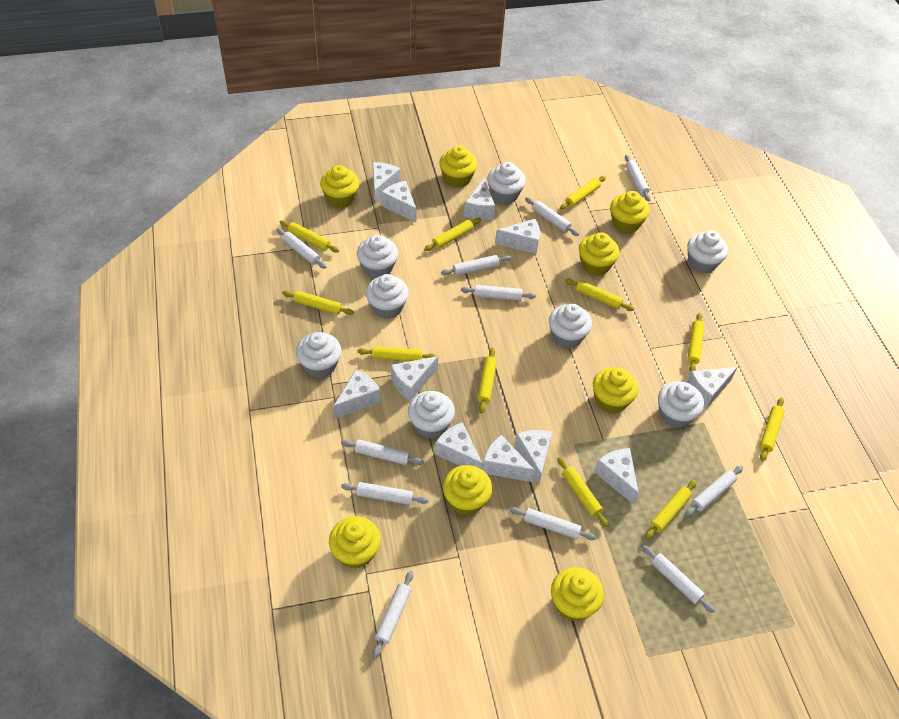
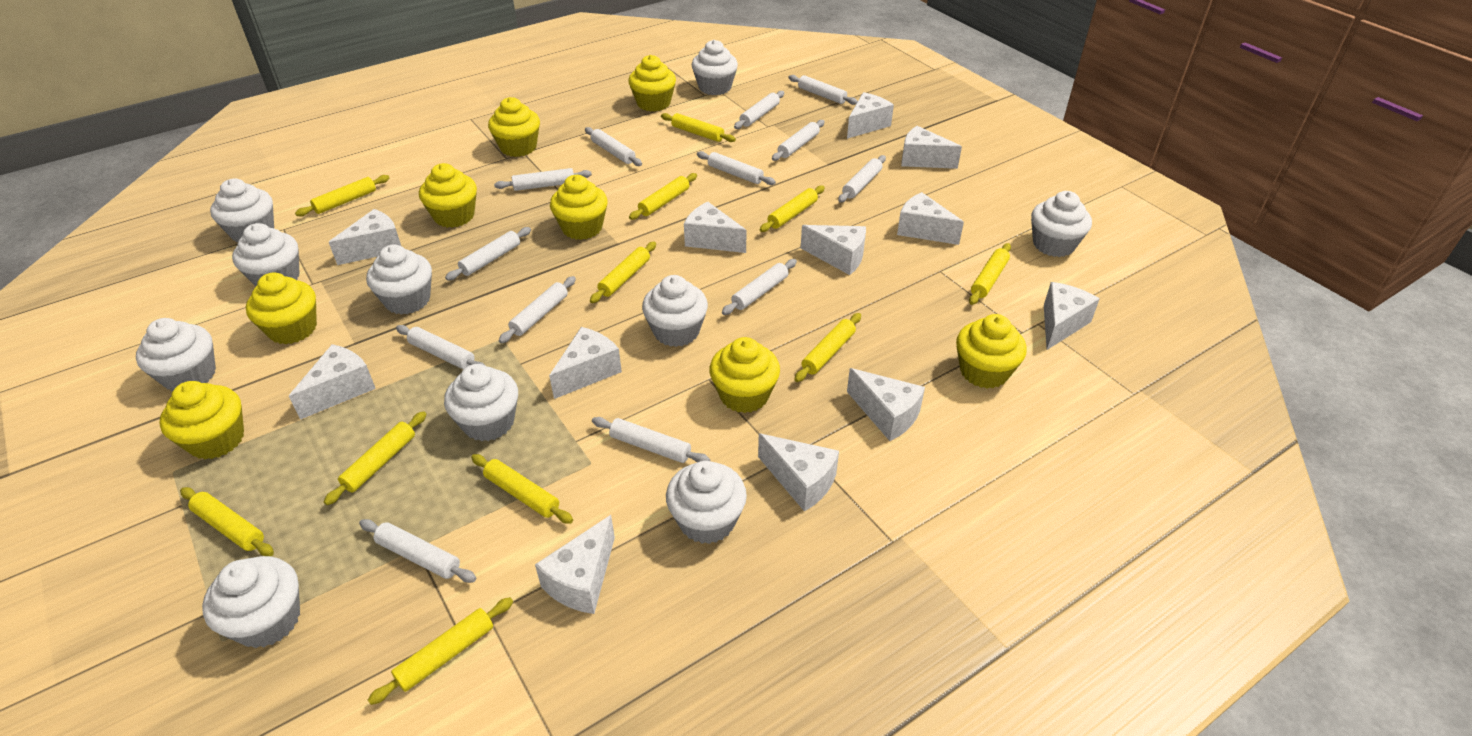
white cheese: 11 -> 12
white cupcake: 8 -> 10
white rolling pin: 11 -> 13

